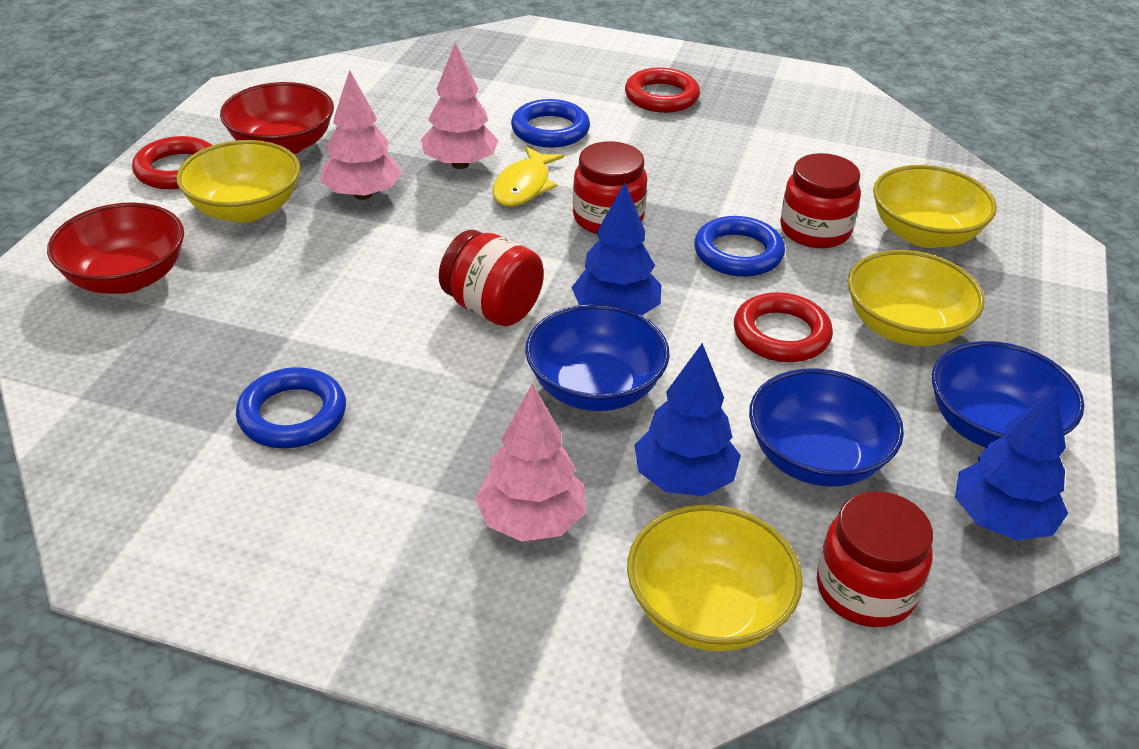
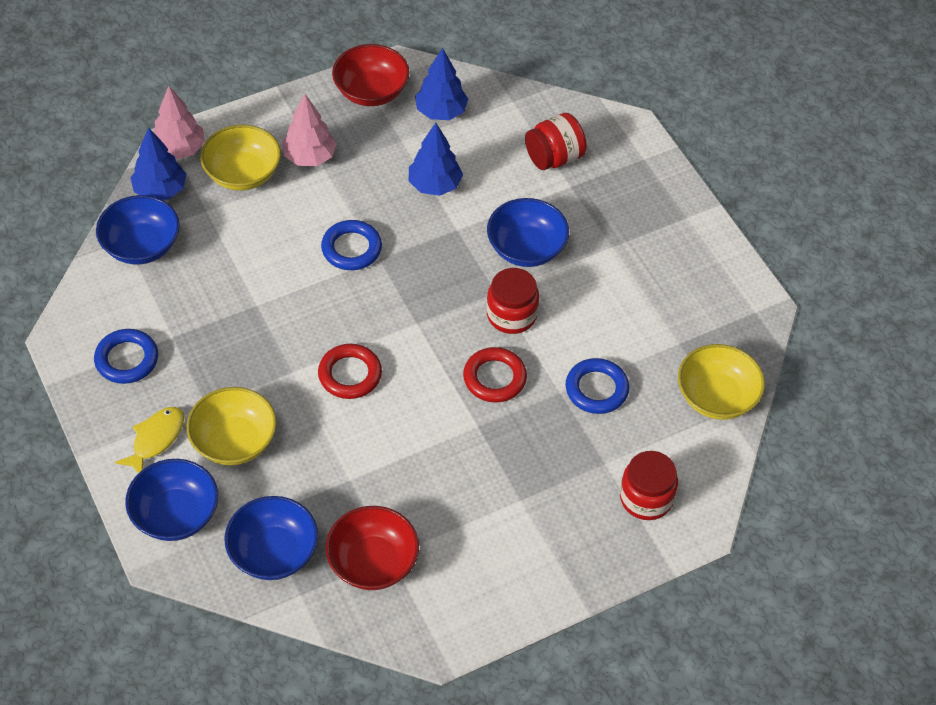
blue bowl: 3 -> 4
pink tree: 3 -> 2
red jar: 4 -> 3
red ring: 3 -> 2
yellow bowl: 4 -> 3

